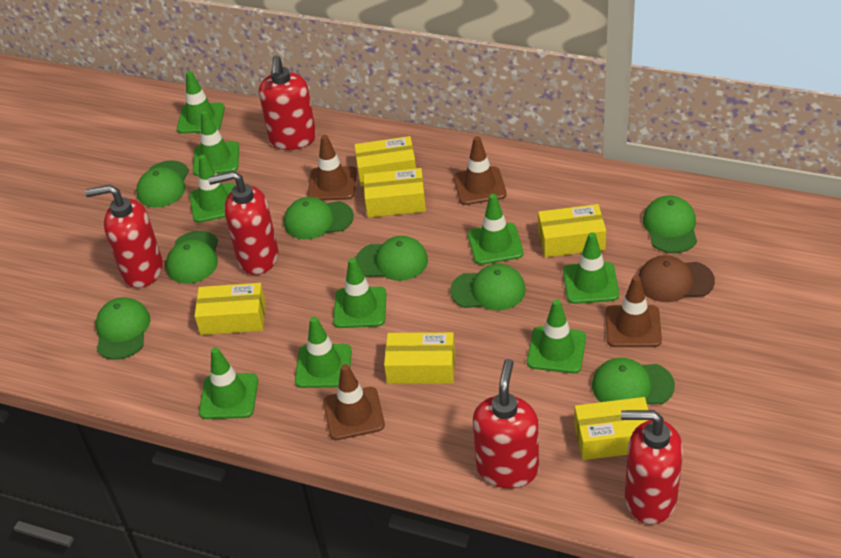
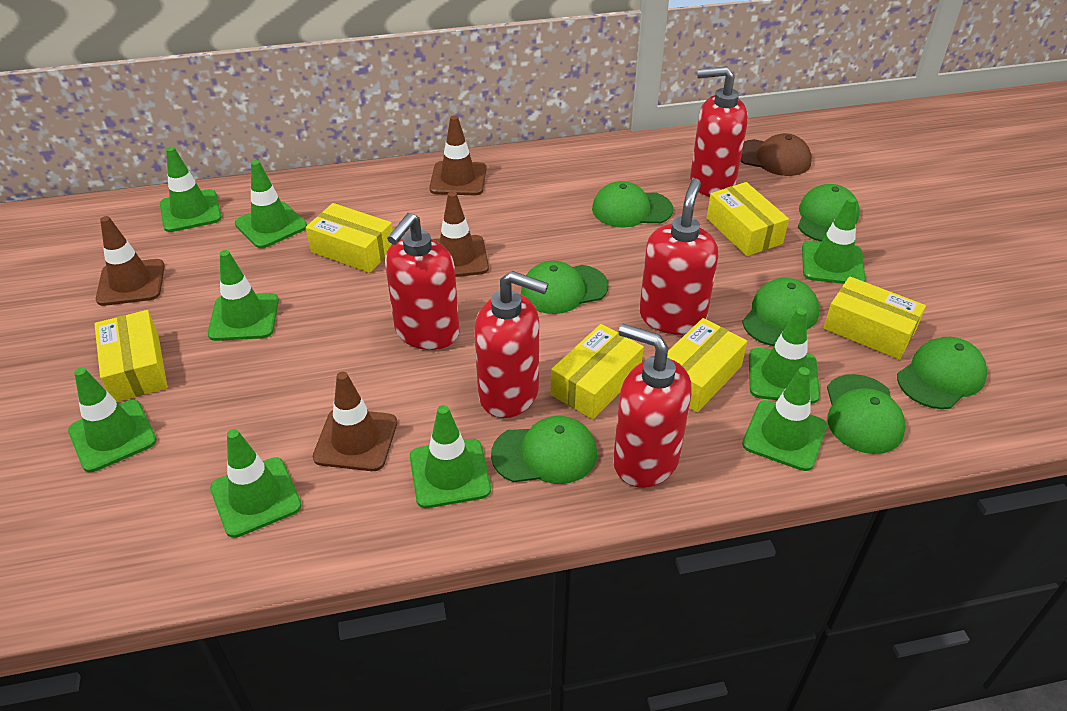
green cap: 8 -> 7

